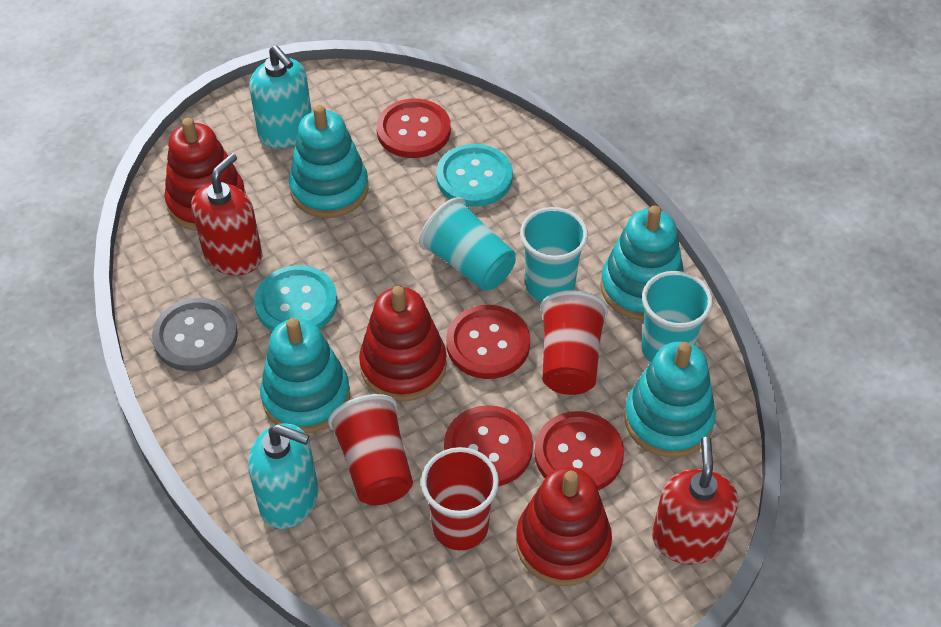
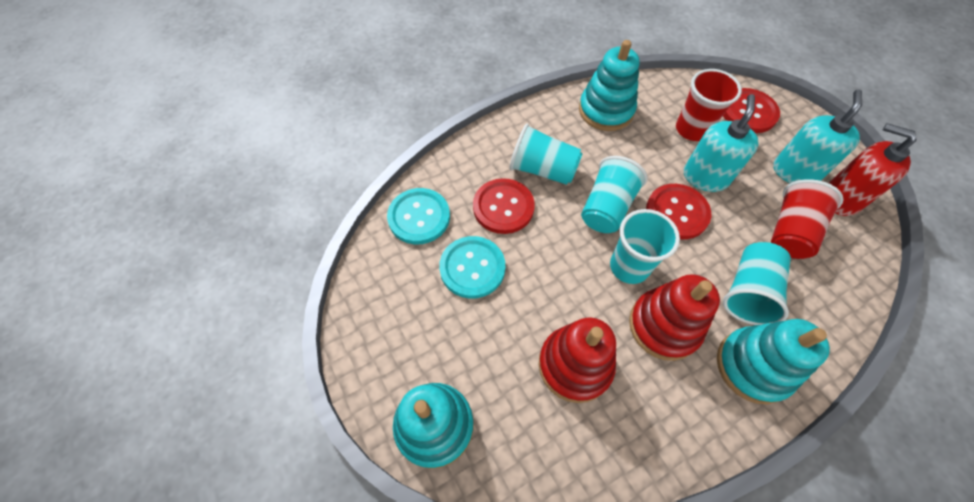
grey button: 1 -> 0
red button: 4 -> 3
red cup: 3 -> 2
red soap dispenser: 2 -> 1
red stacking toy: 3 -> 2
turquoise cup: 3 -> 4
turquoise stacking toy: 4 -> 3

